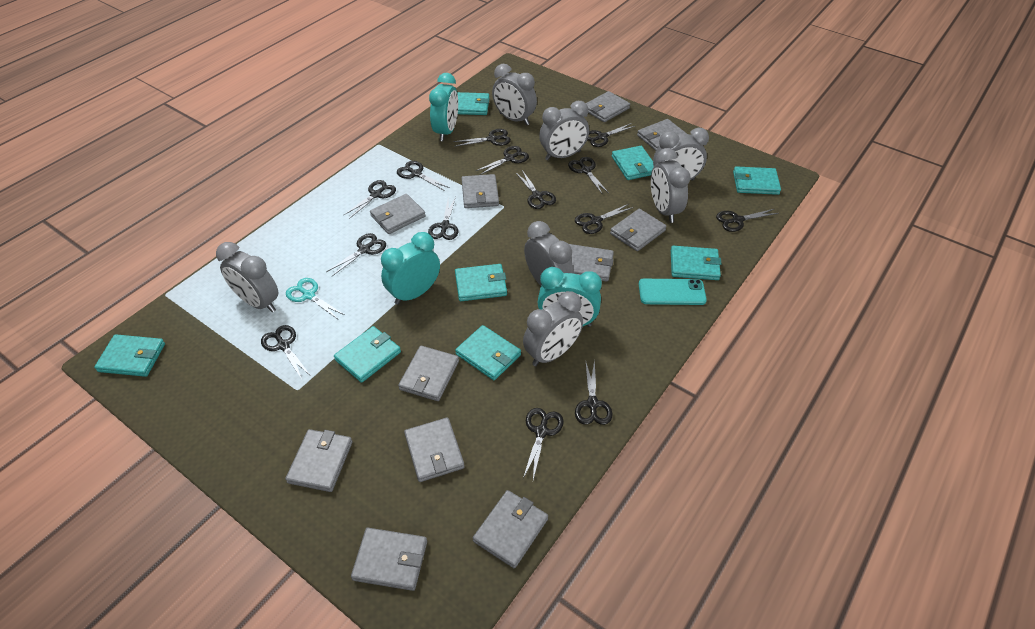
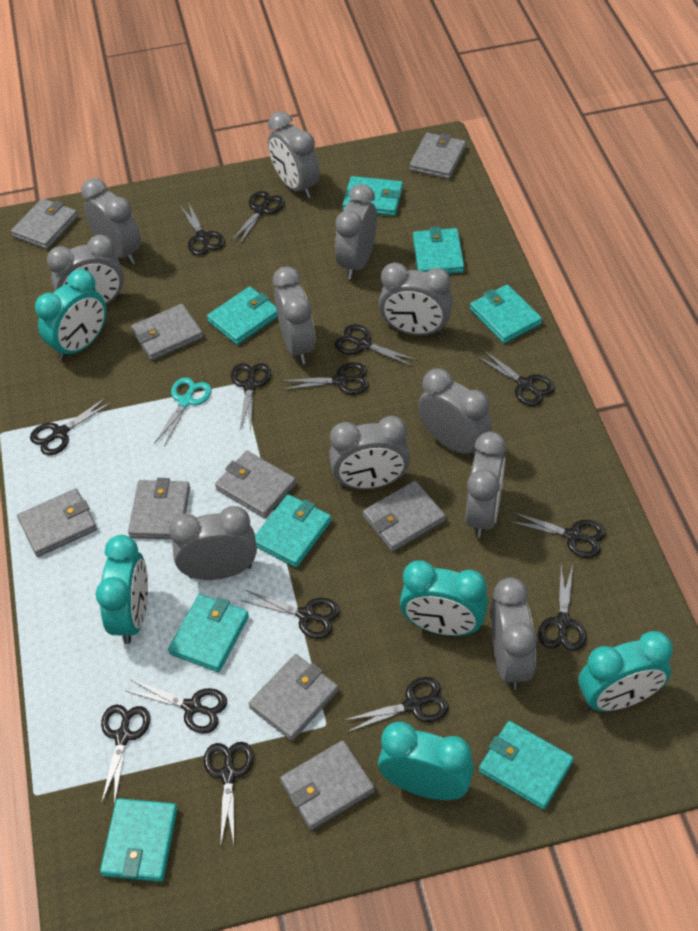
grey clock: 7 -> 11
grey wallet: 11 -> 9
turquoise clock: 3 -> 5
turquoise phone: 1 -> 0

